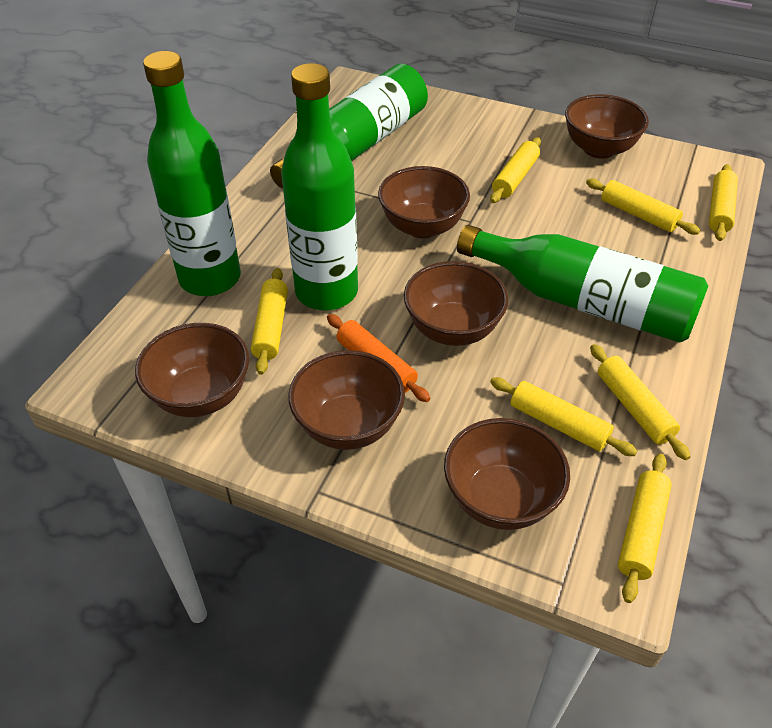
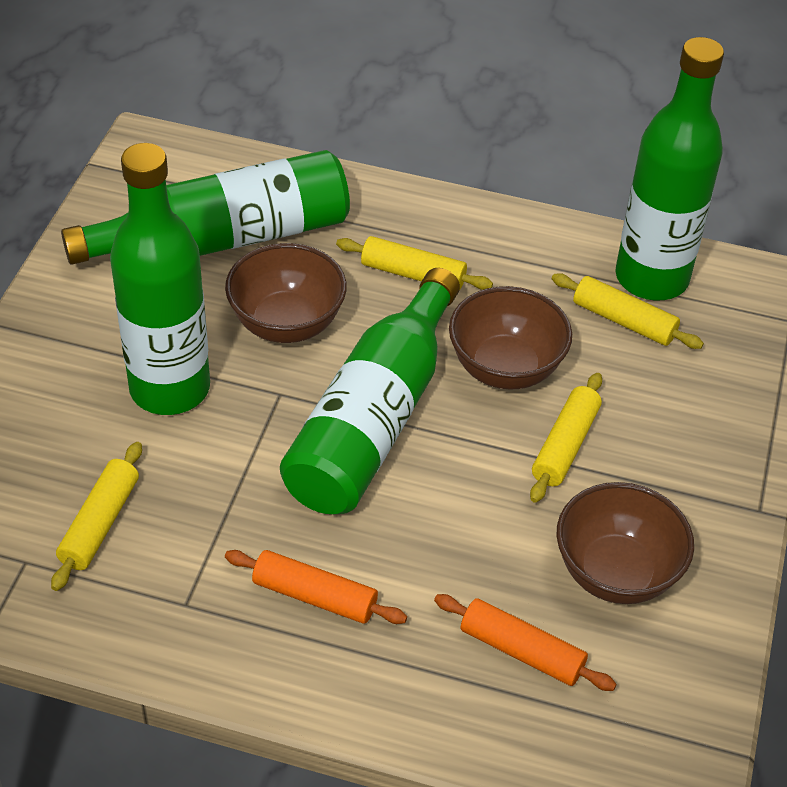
brown bowl: 6 -> 3
orange rolling pin: 1 -> 2
yellow rolling pin: 7 -> 4

